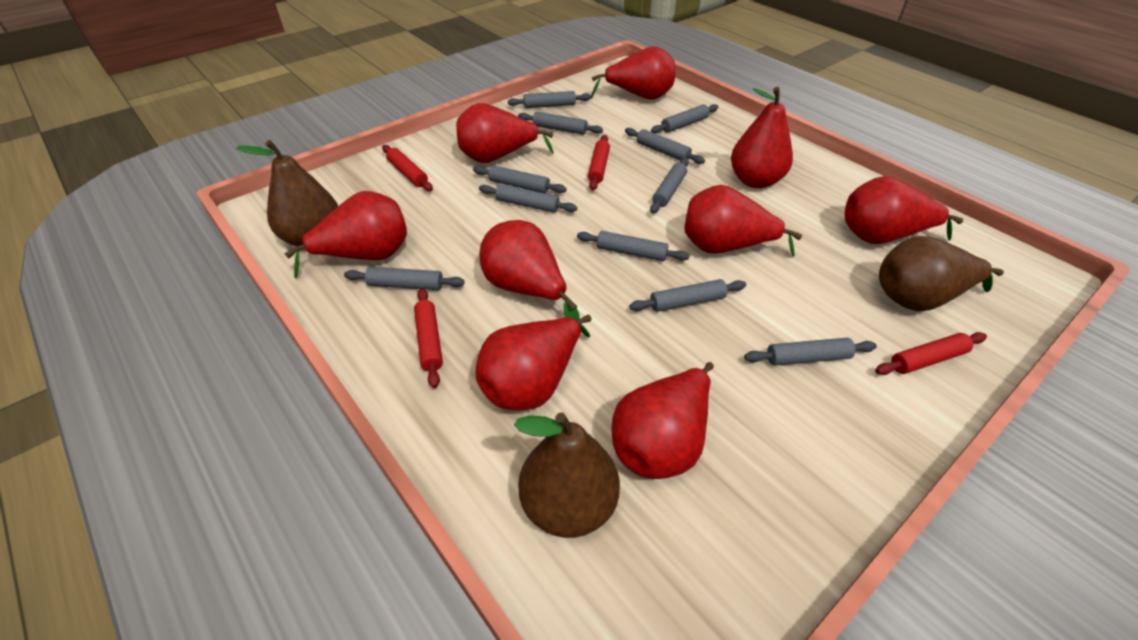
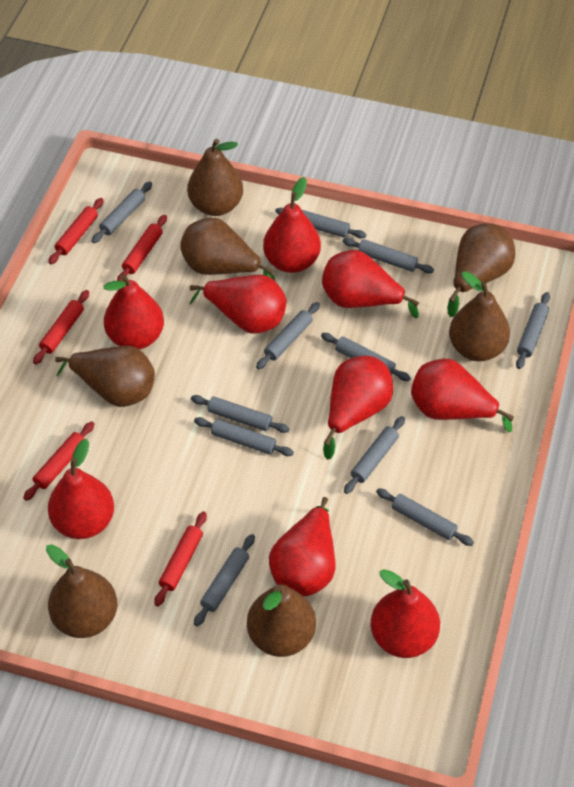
brown pear: 3 -> 7
red rolling pin: 4 -> 5

